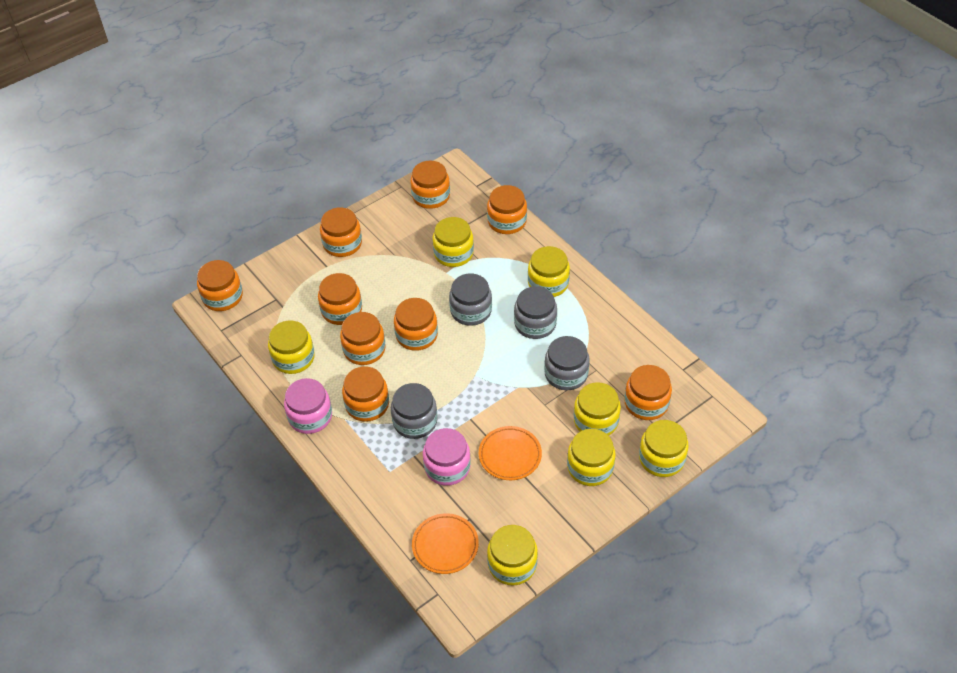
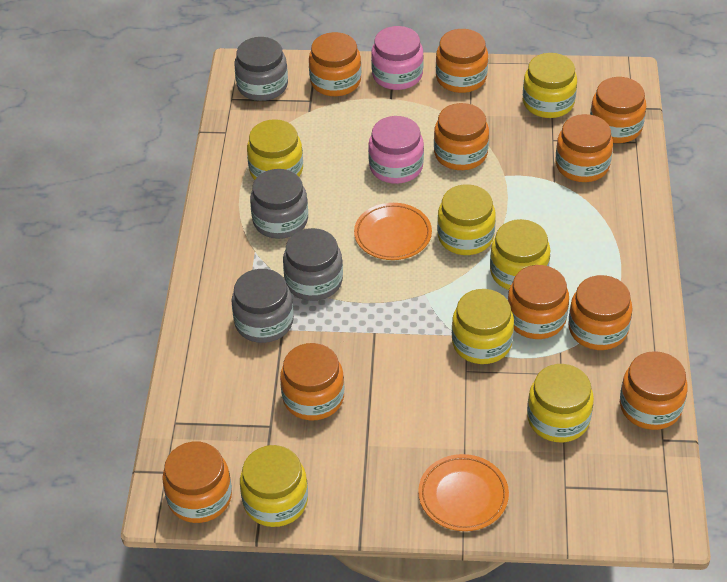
orange jar: 9 -> 10

